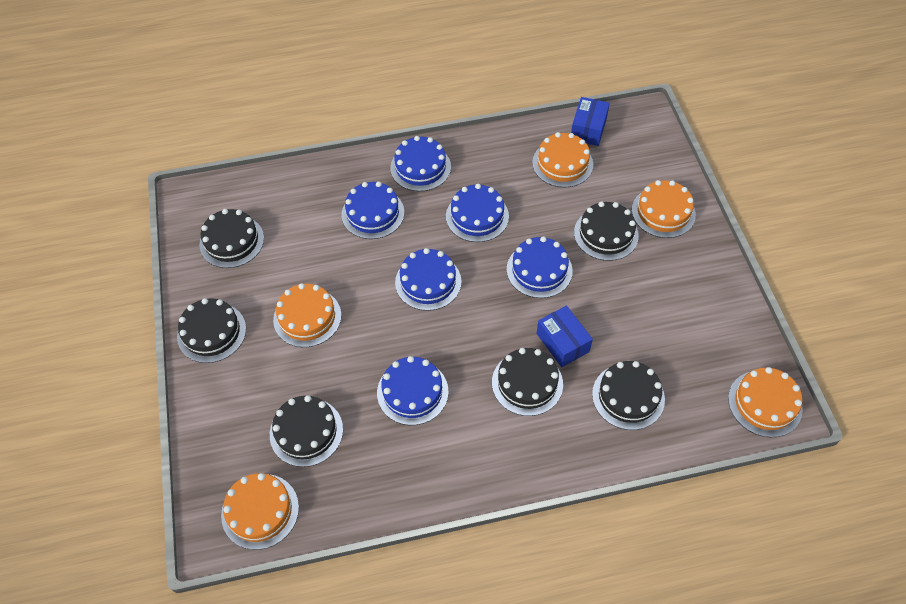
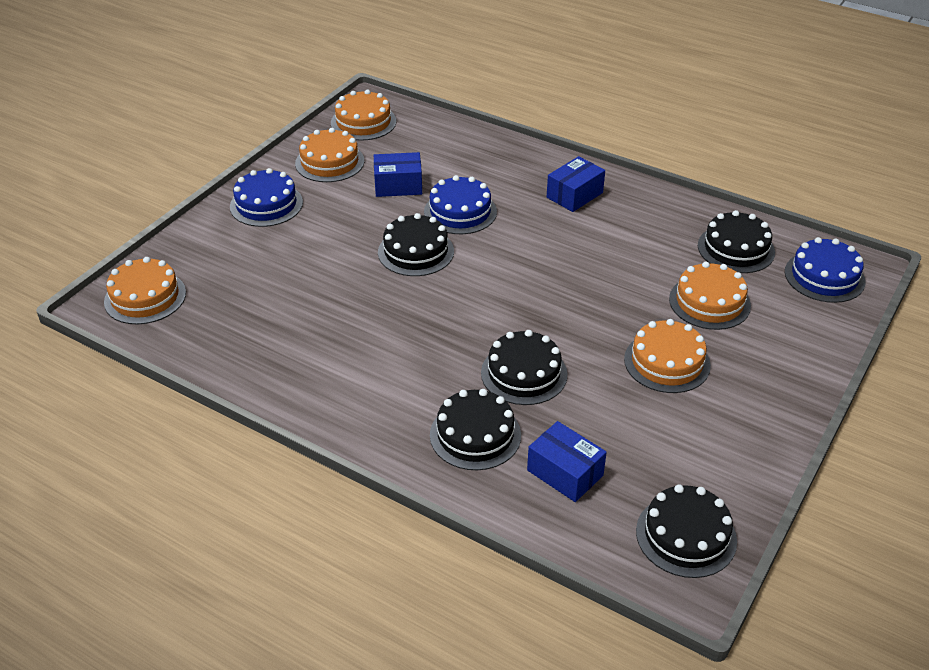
black cake: 6 -> 5
blue box: 2 -> 3
blue cake: 6 -> 3

